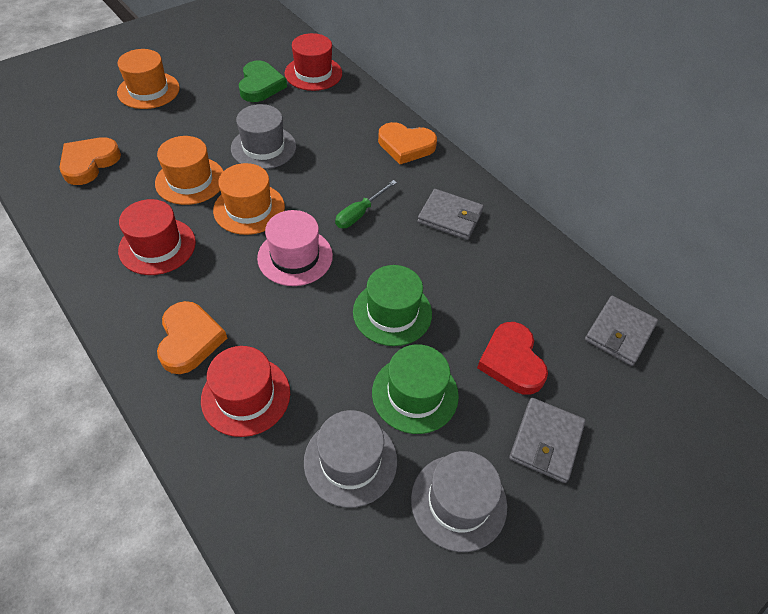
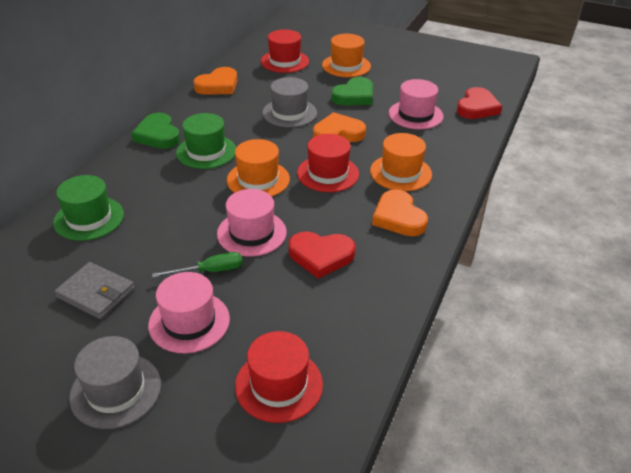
green heart: 1 -> 2
grey hat: 3 -> 2
grey wallet: 3 -> 1
pink hat: 1 -> 3
red heart: 1 -> 2

